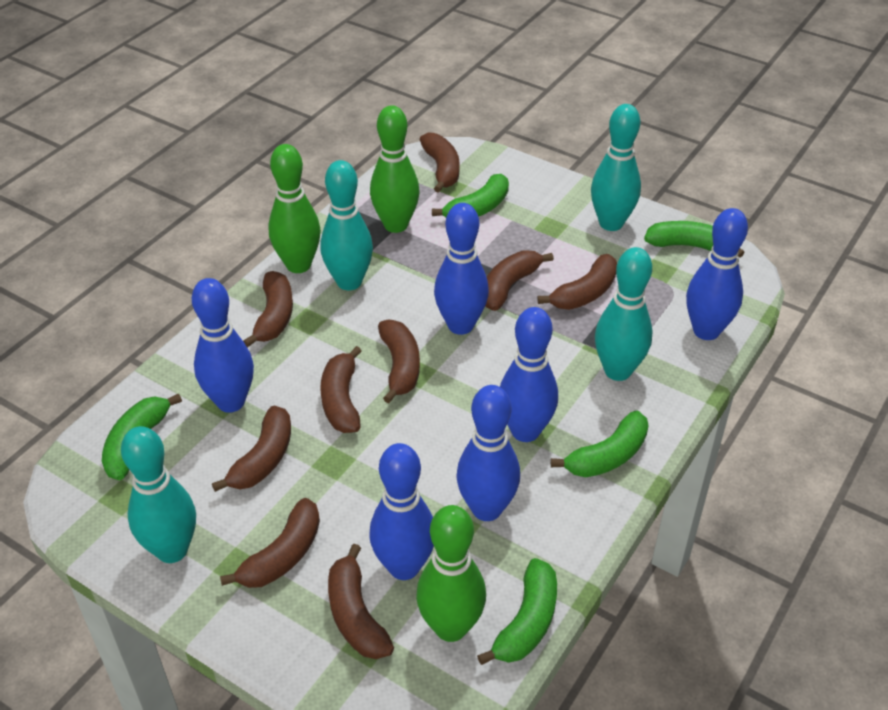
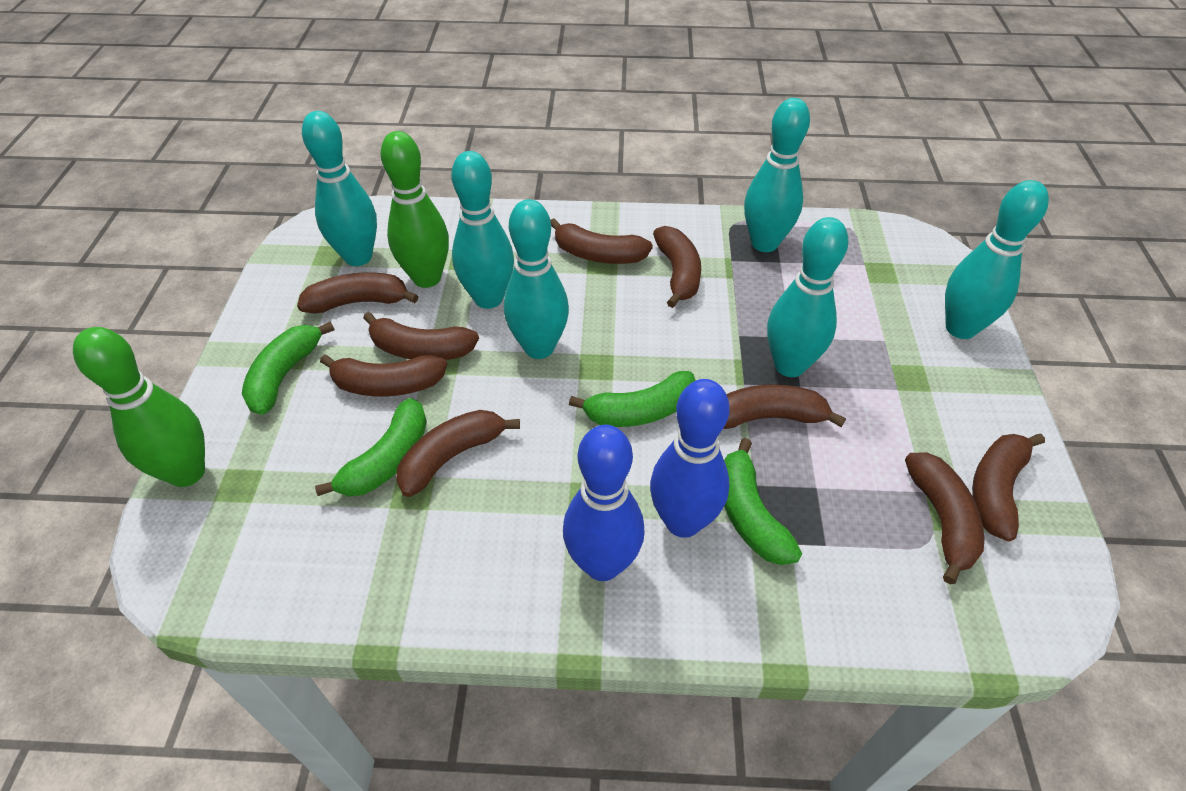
blue bowling pin: 6 -> 2
green banana: 5 -> 4
green bowling pin: 3 -> 2
turquoise bowling pin: 4 -> 6

